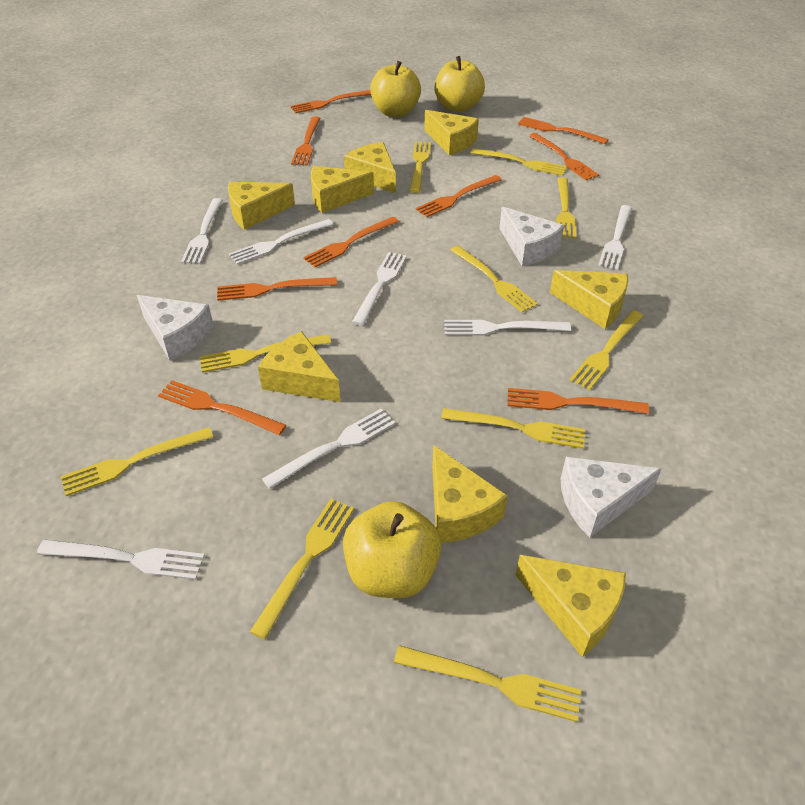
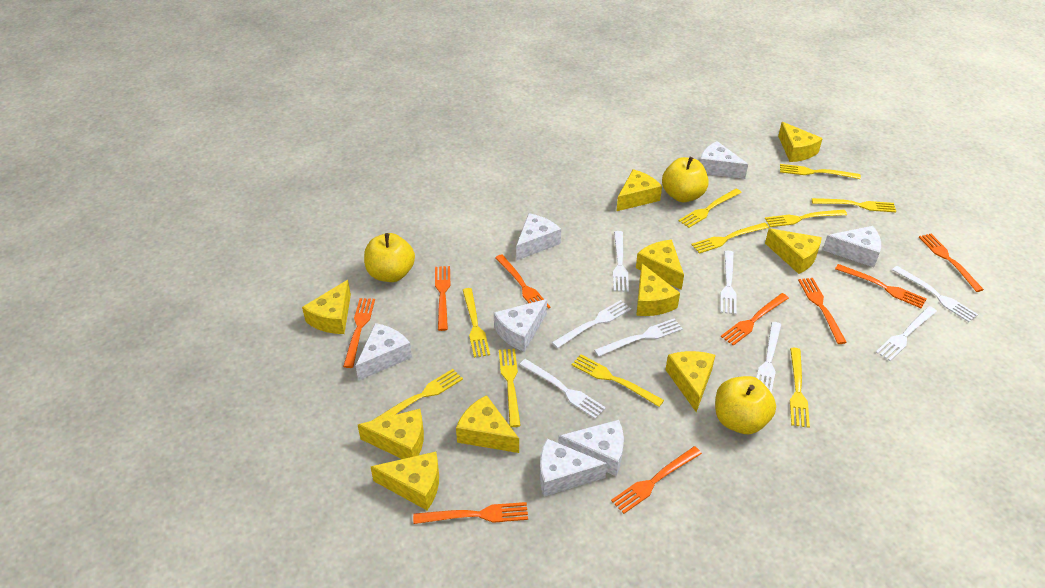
white cheese: 3 -> 7
white fork: 7 -> 8
yellow cheese: 8 -> 10

